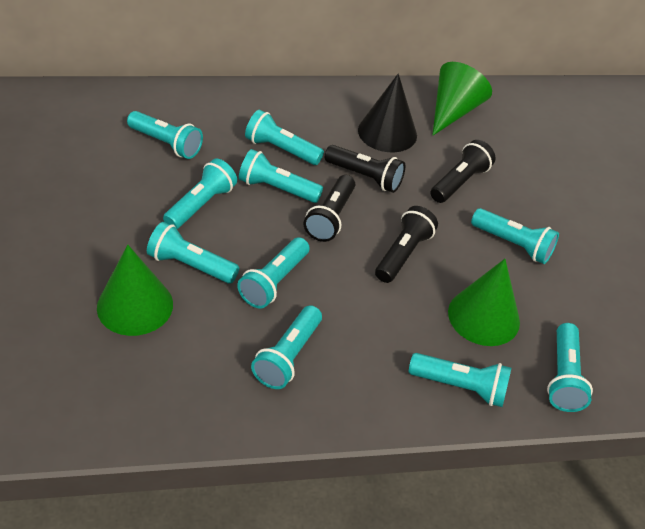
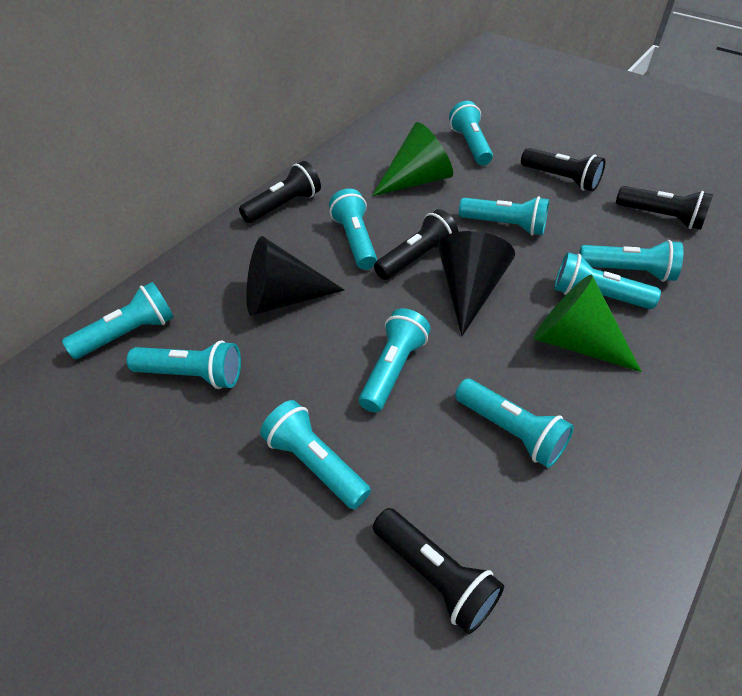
black cone: 1 -> 2
black flashlight: 4 -> 5
green cone: 3 -> 2

